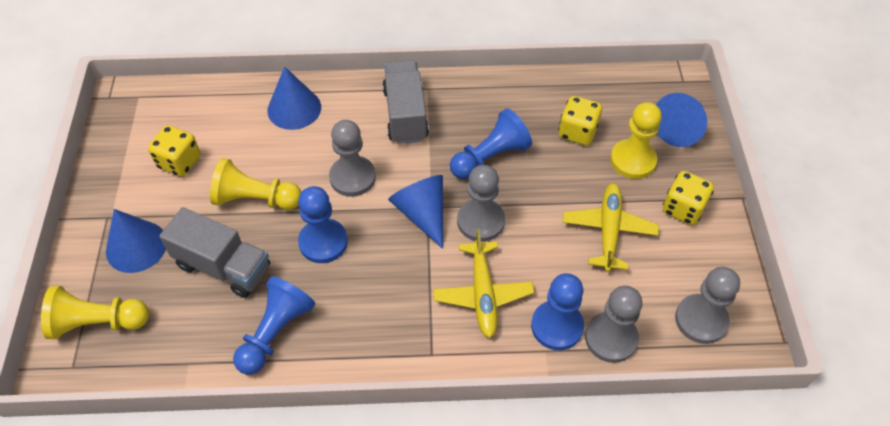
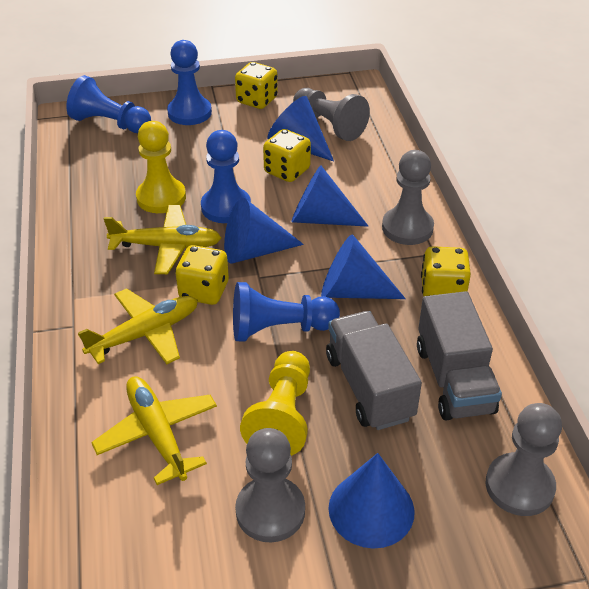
blue cone: 4 -> 5
yellow dice: 3 -> 4
yellow pawn: 3 -> 2
yellow plane: 2 -> 3

